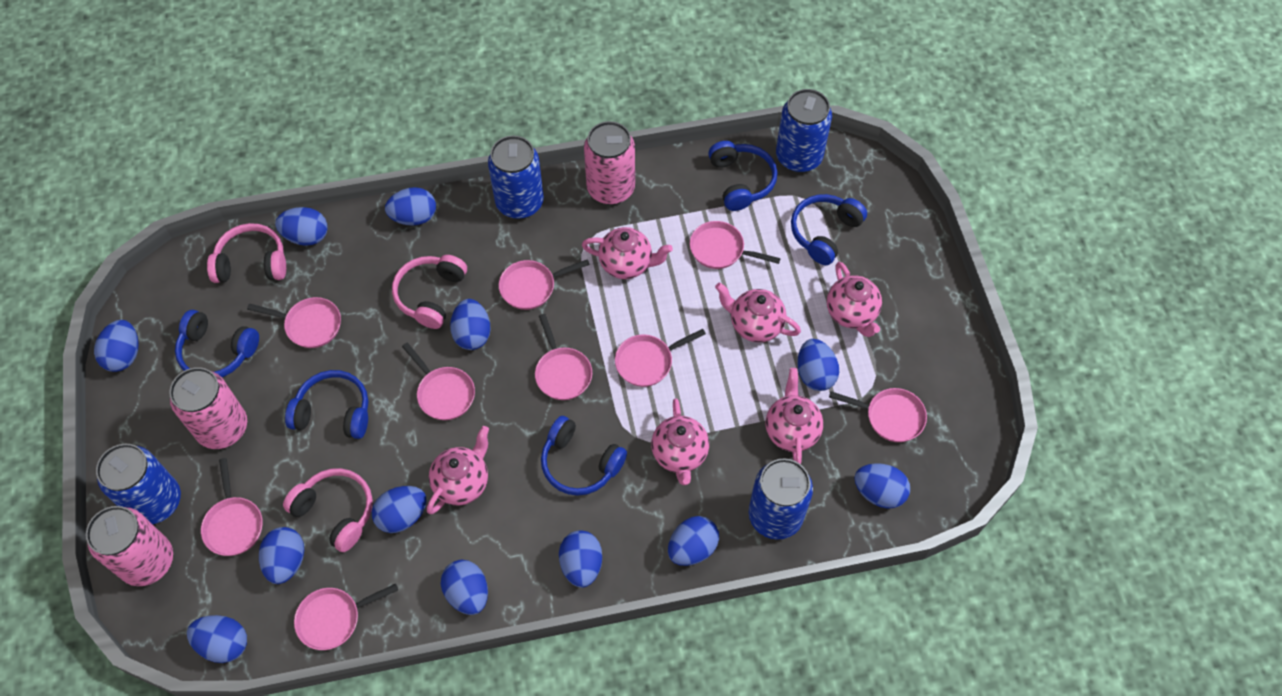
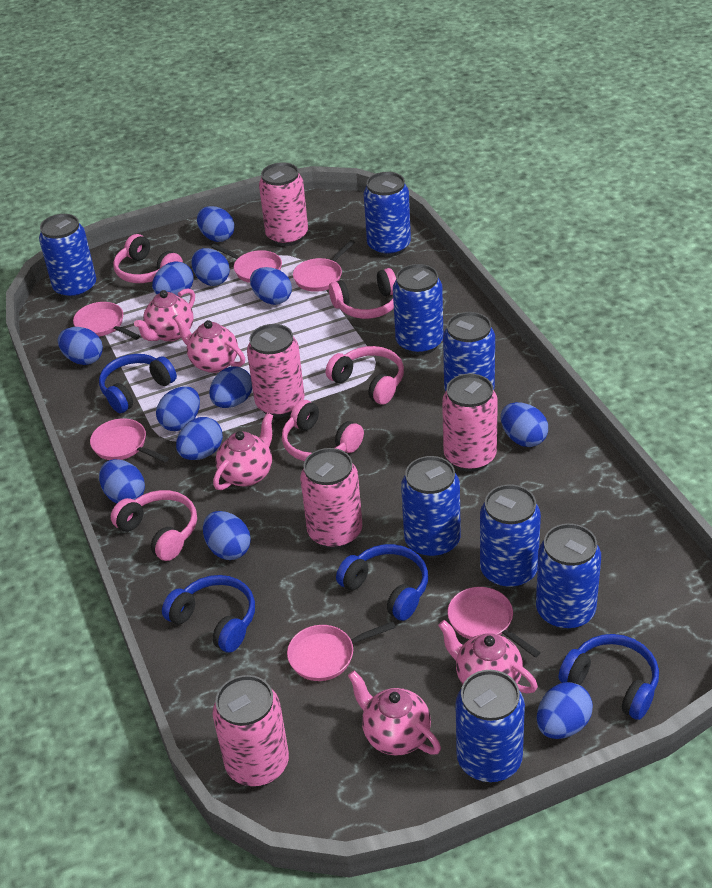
blue can: 4 -> 8
blue headphones: 5 -> 4
pink can: 3 -> 5
pink headphones: 3 -> 5
pink pan: 9 -> 6
pink teapot: 6 -> 5

